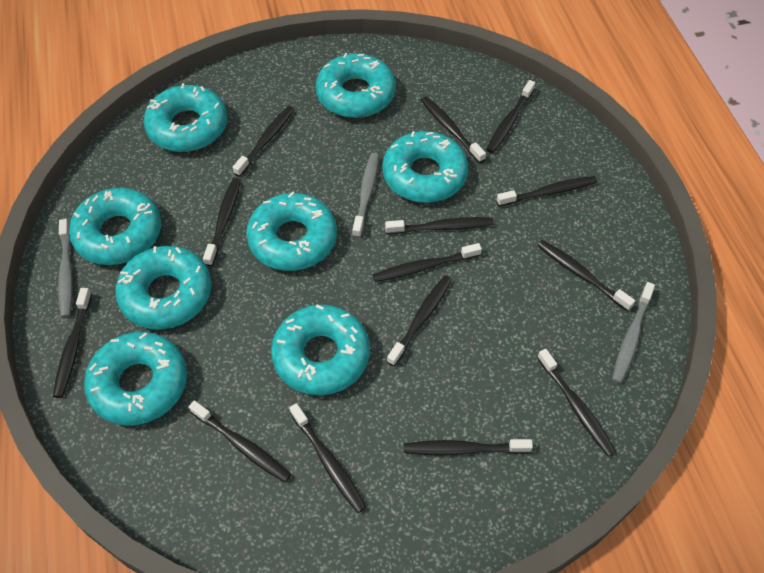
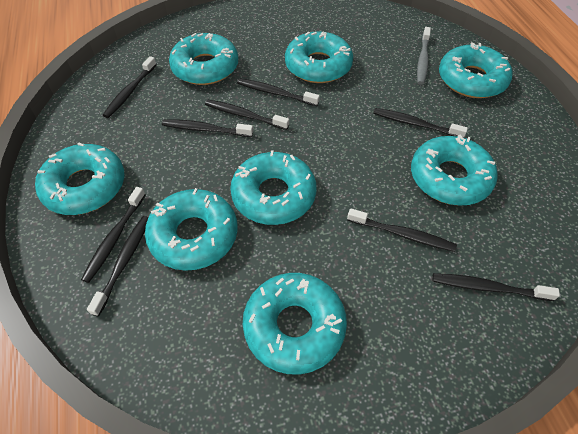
black toothbrush: 14 -> 9
grey toothbrush: 3 -> 1

